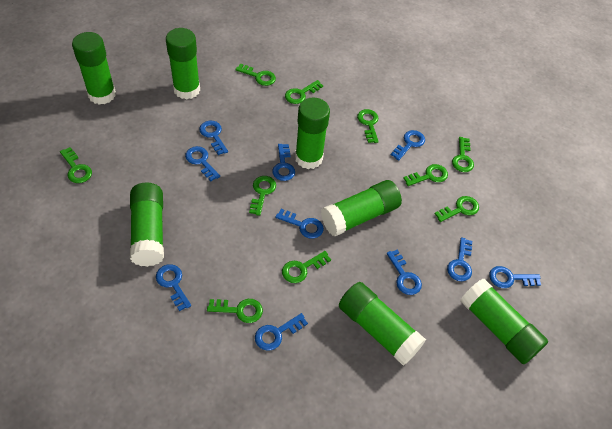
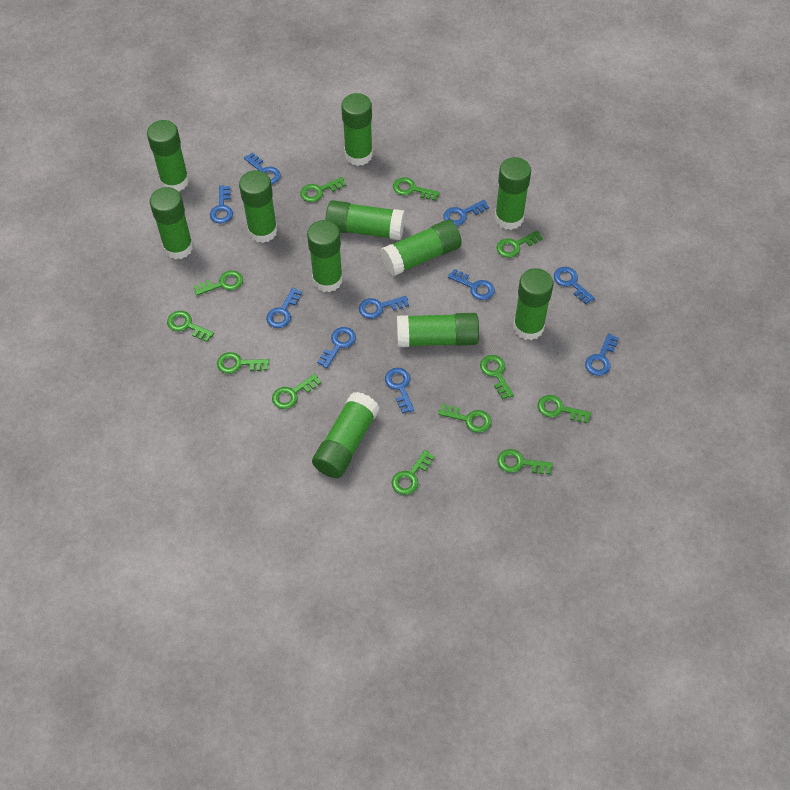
green glue stick: 7 -> 11
green key: 10 -> 12

